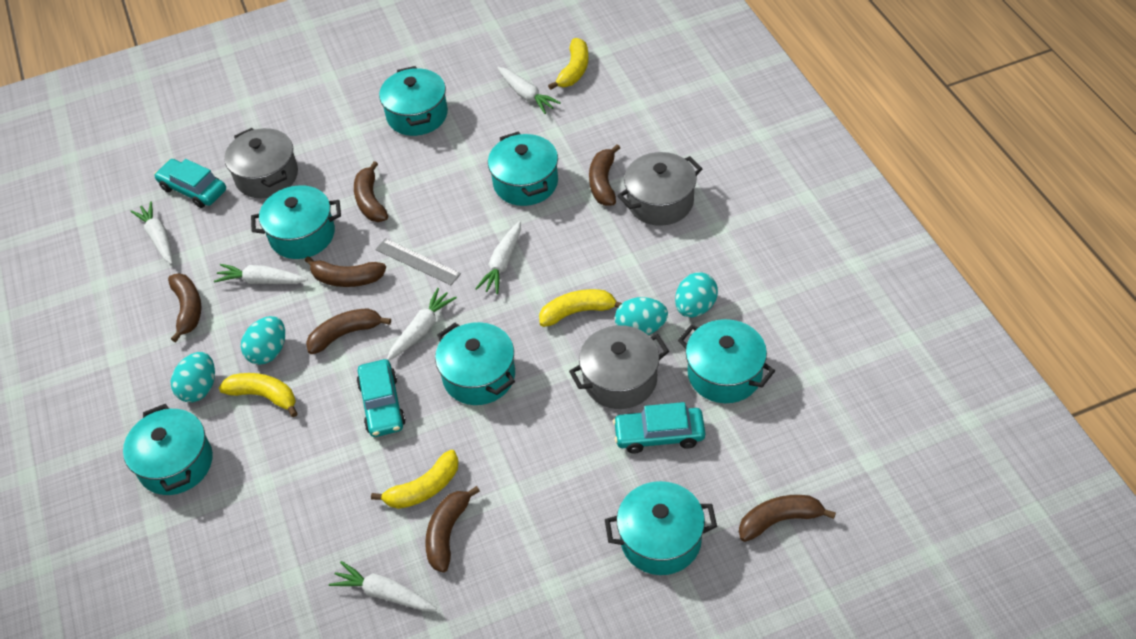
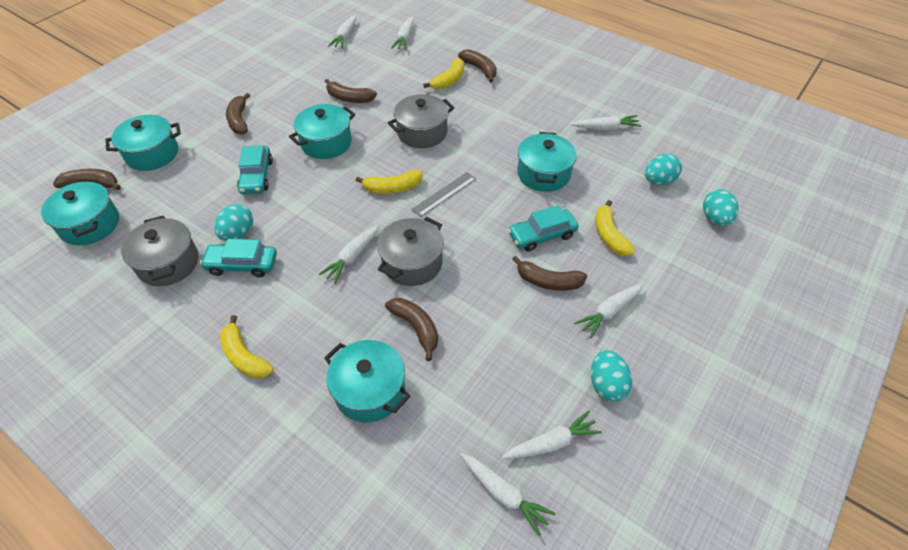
brown banana: 7 -> 6
turquoise pot: 7 -> 5
white carrot: 6 -> 7

